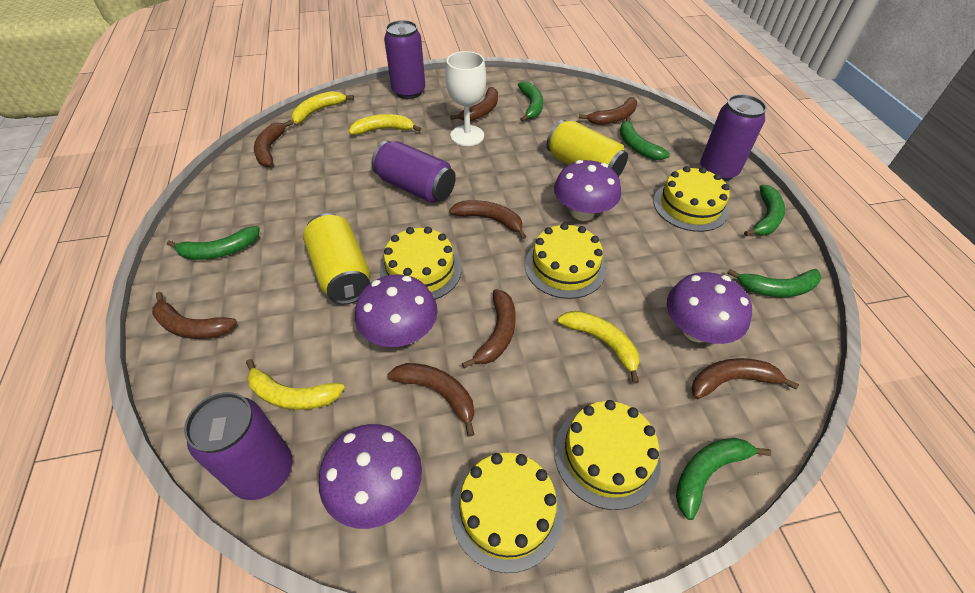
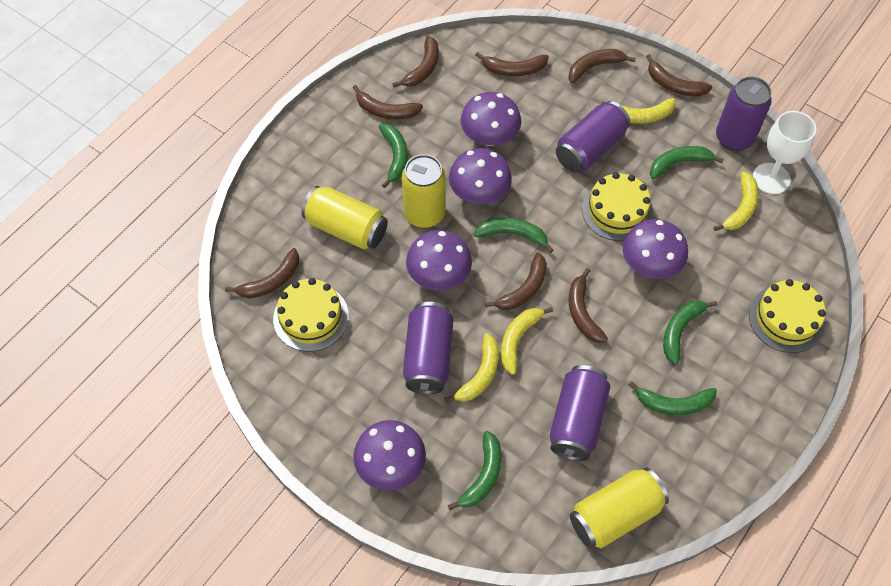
purple mushroom: 4 -> 5
yellow cake: 5 -> 3
yellow can: 2 -> 3

